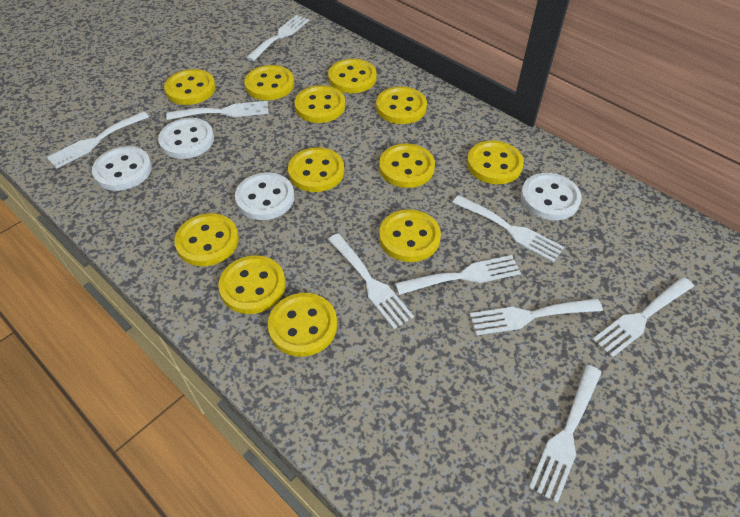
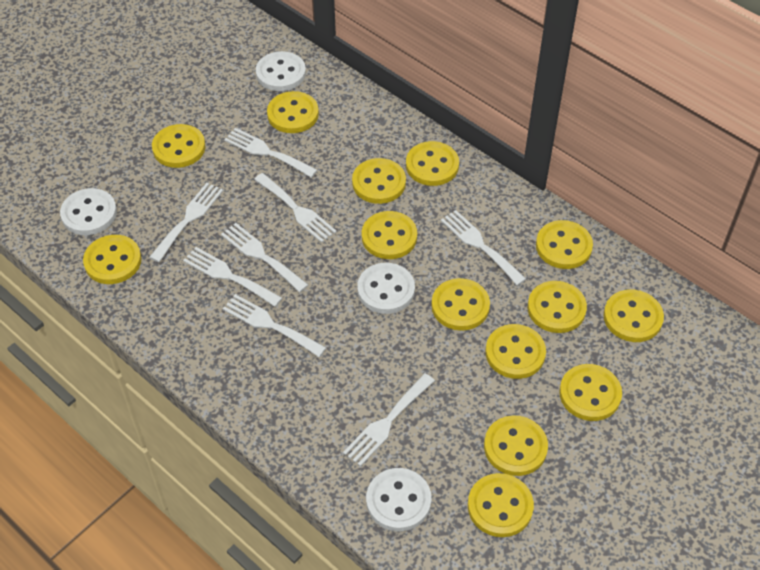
white fork: 9 -> 8
yellow button: 12 -> 14

